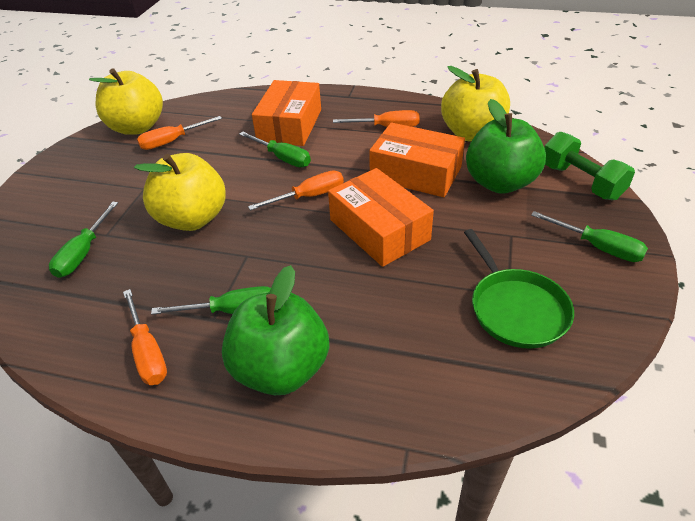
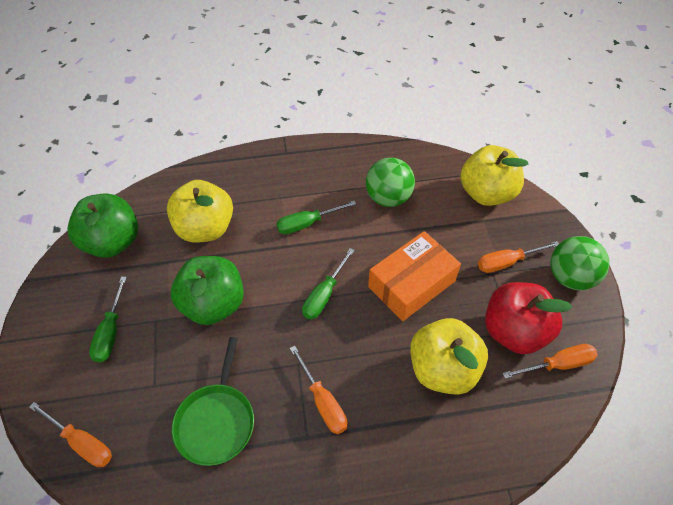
green ball: 0 -> 2
green dumbbell: 1 -> 0
green screwdriver: 4 -> 3
orange box: 3 -> 1
red apple: 0 -> 1

